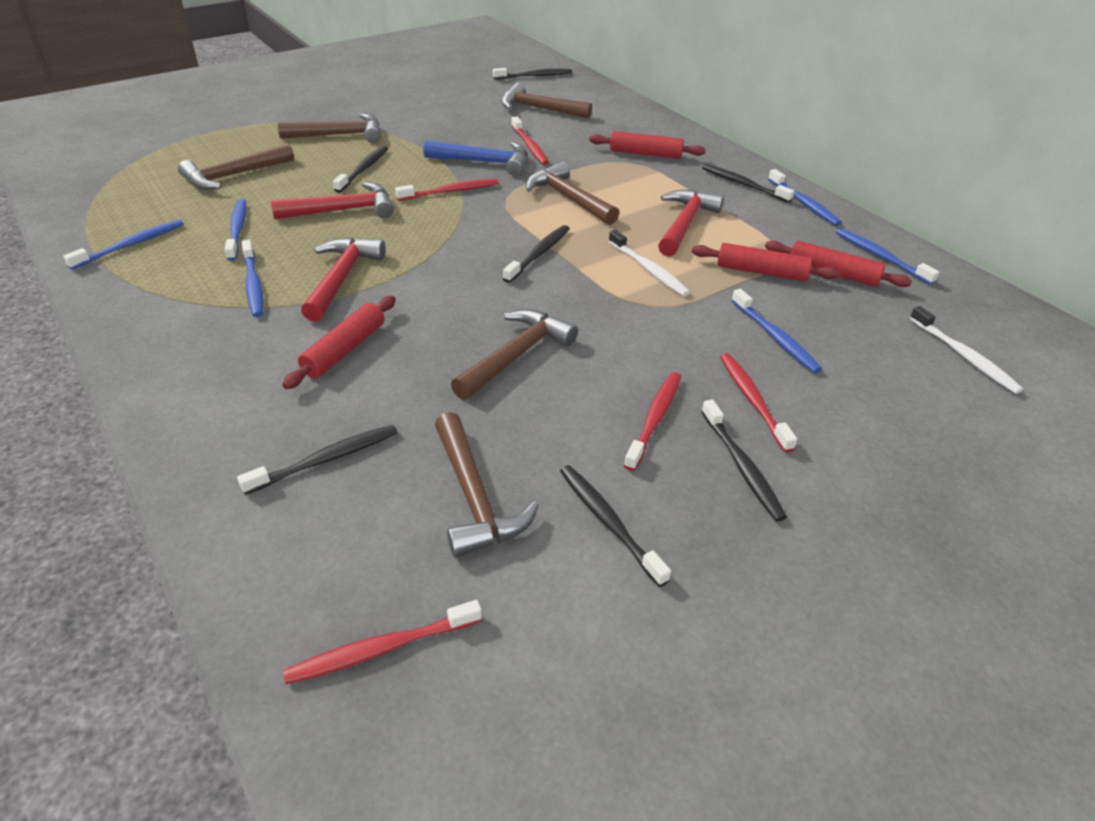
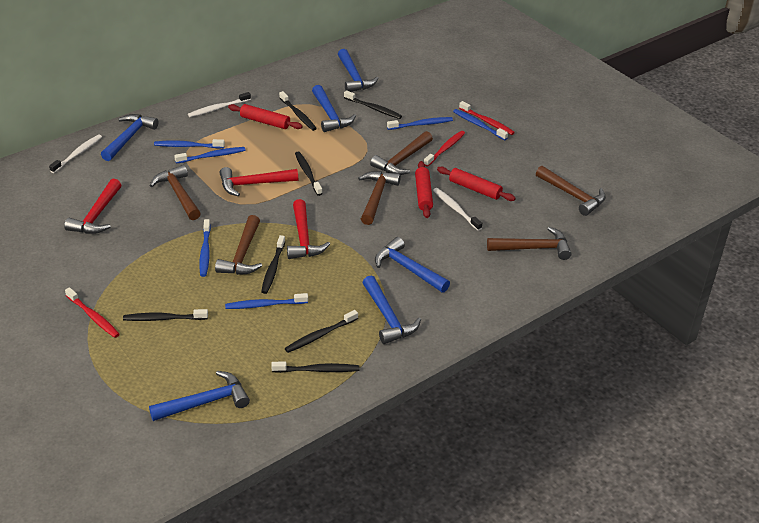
blue hammer: 1 -> 6
red rolling pin: 4 -> 3
red toothbrush: 5 -> 3
white toothbrush: 2 -> 3

